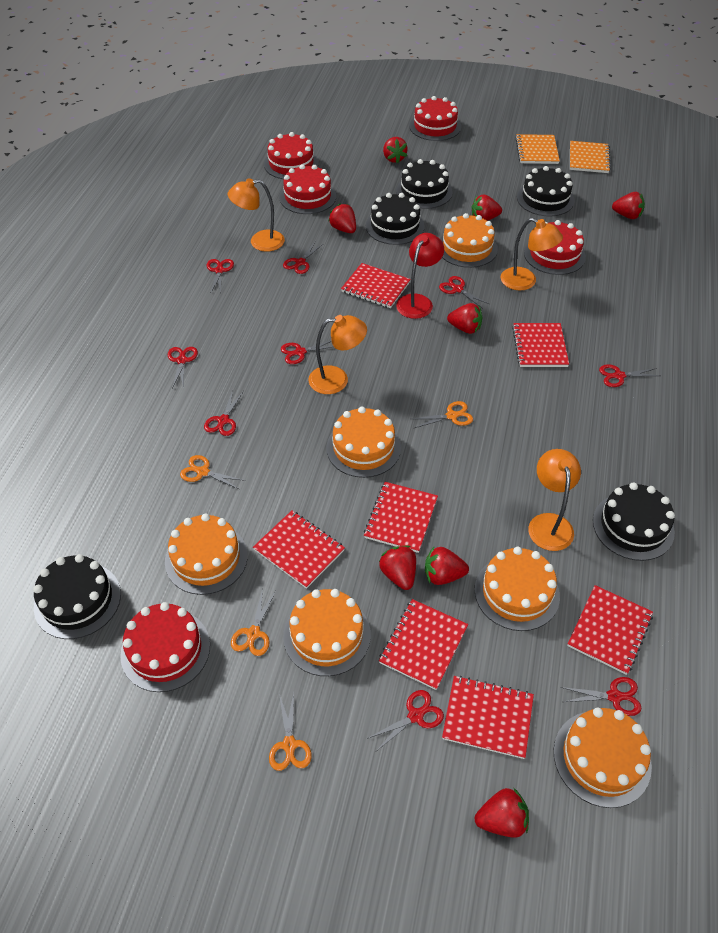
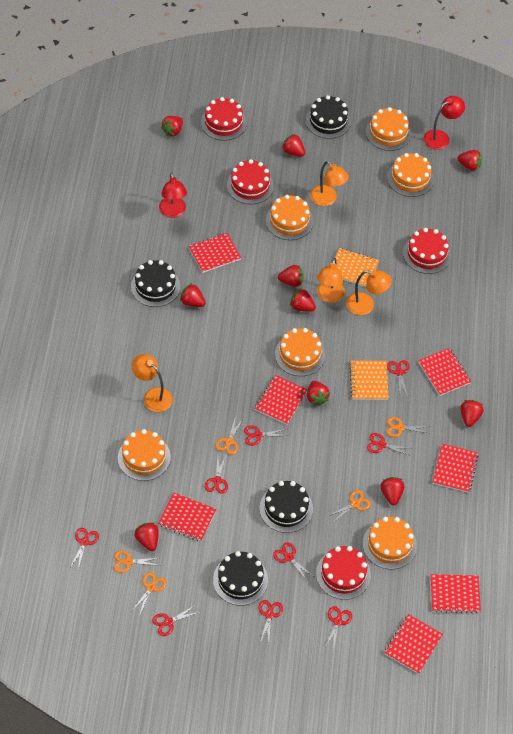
black cake: 5 -> 4
orange scissors: 4 -> 5
red cake: 5 -> 4
red lamp: 1 -> 2
red strawberry: 8 -> 10

